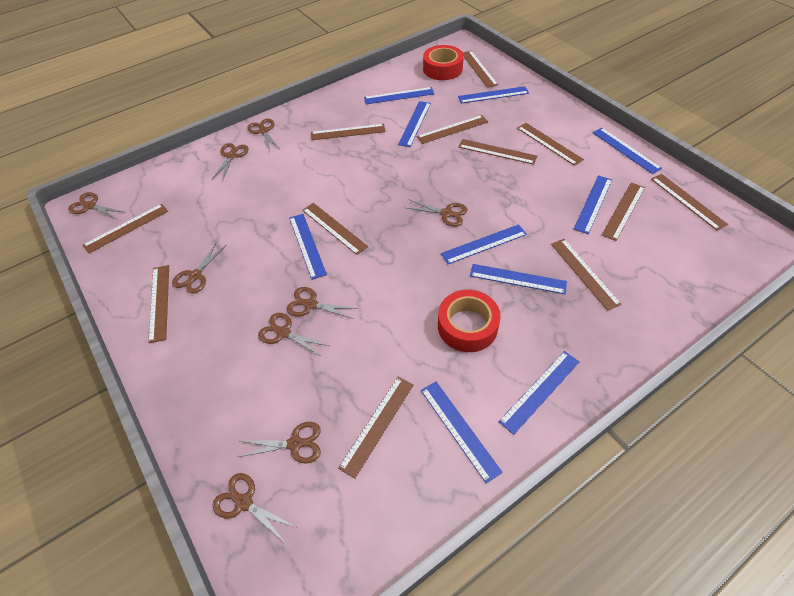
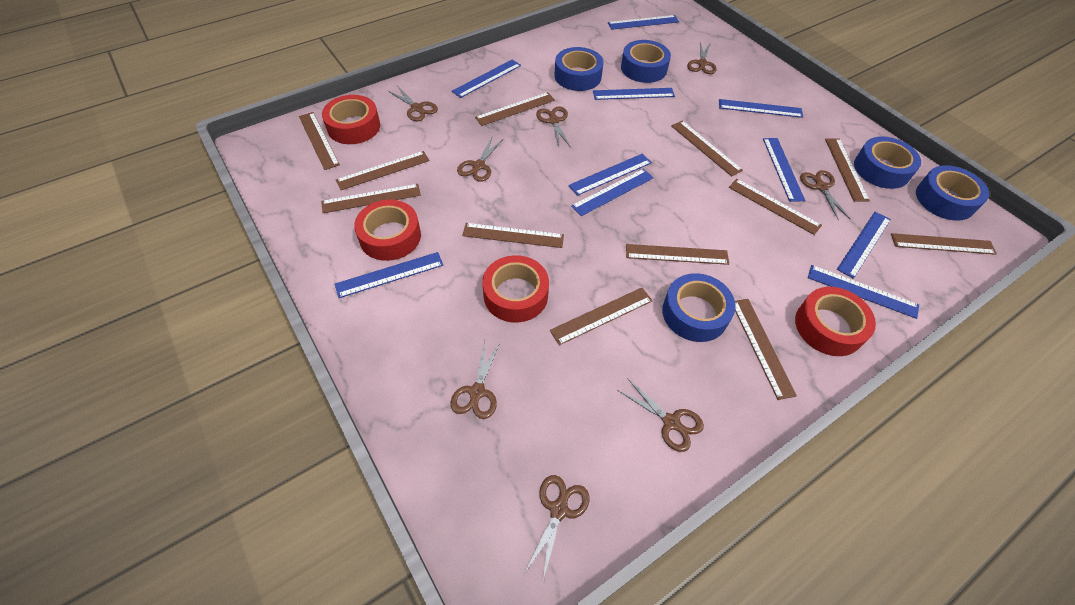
blue tape: 0 -> 5
brown scissors: 9 -> 8
red tape: 2 -> 4

